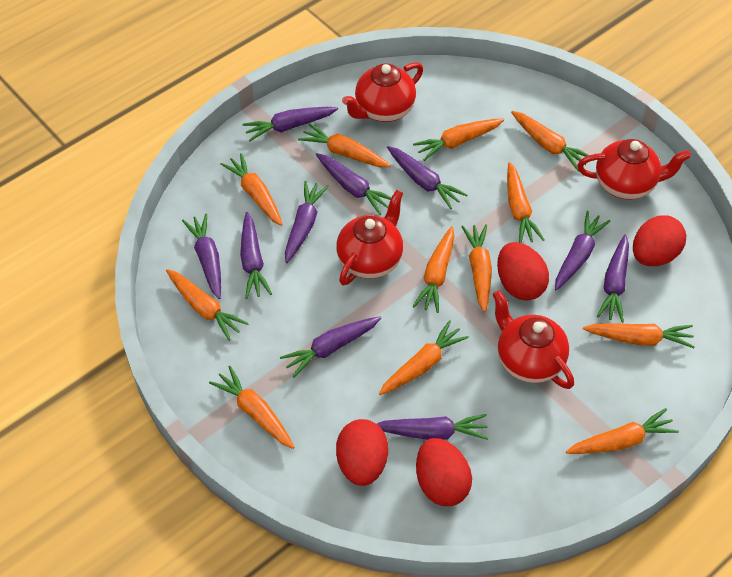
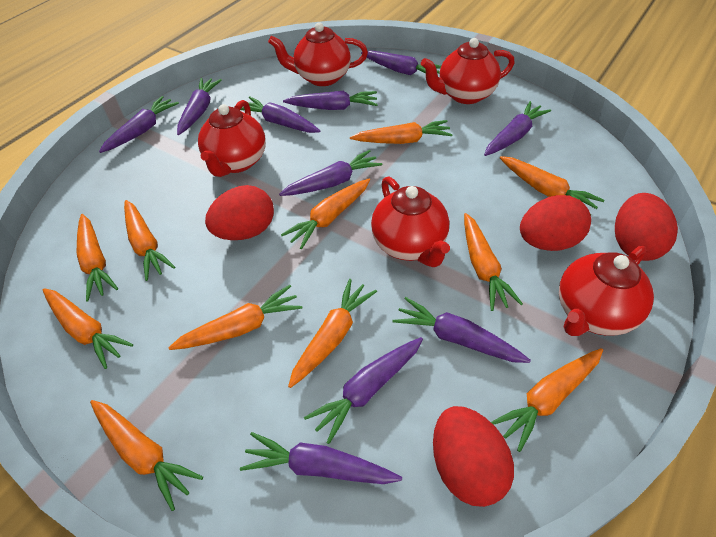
orange carrot: 12 -> 11
red teapot: 4 -> 5

